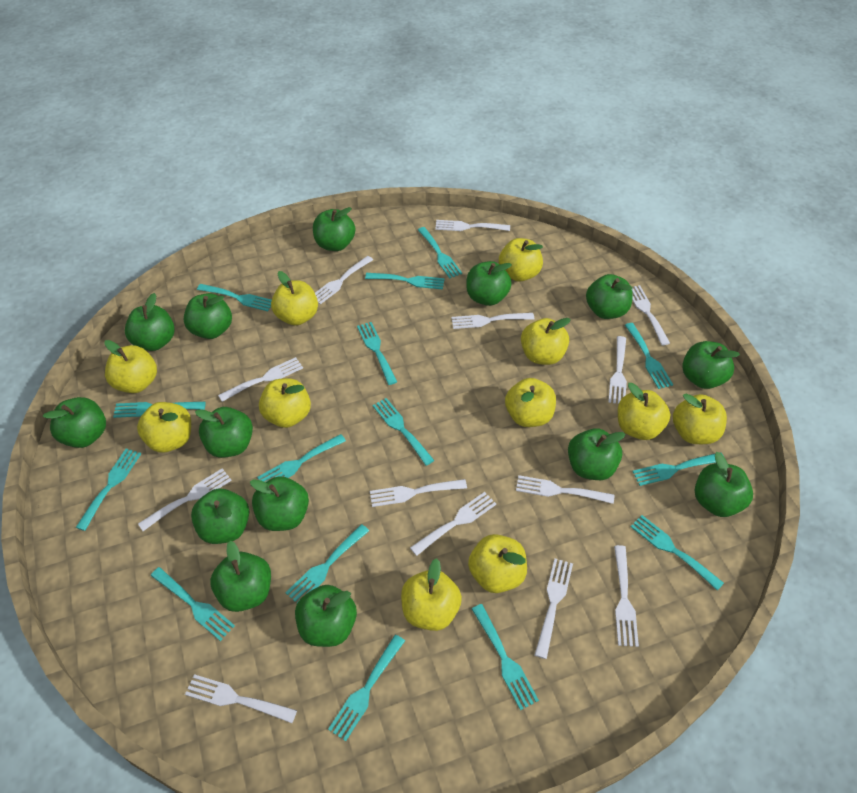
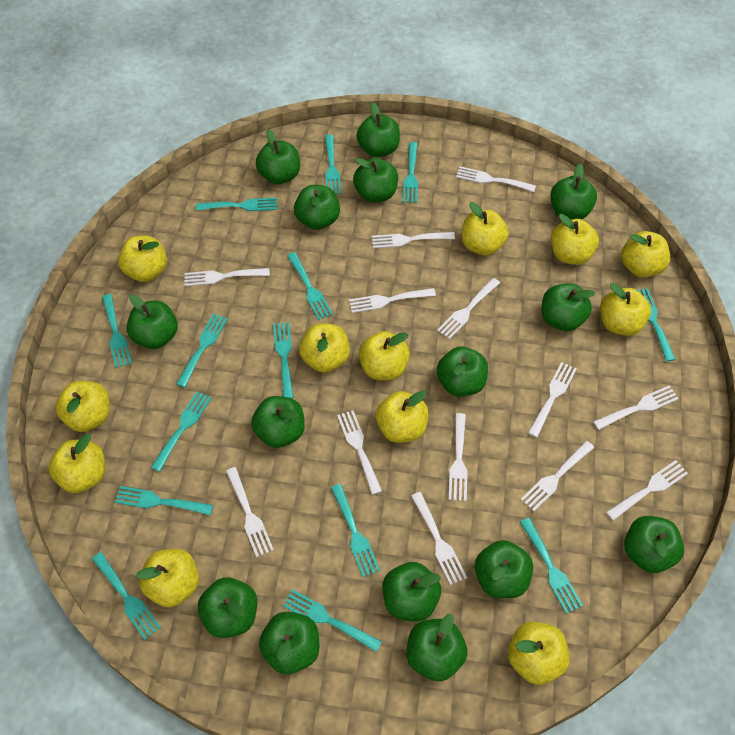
green apple: 14 -> 15
turquoise fork: 15 -> 14
yellow apple: 11 -> 12

